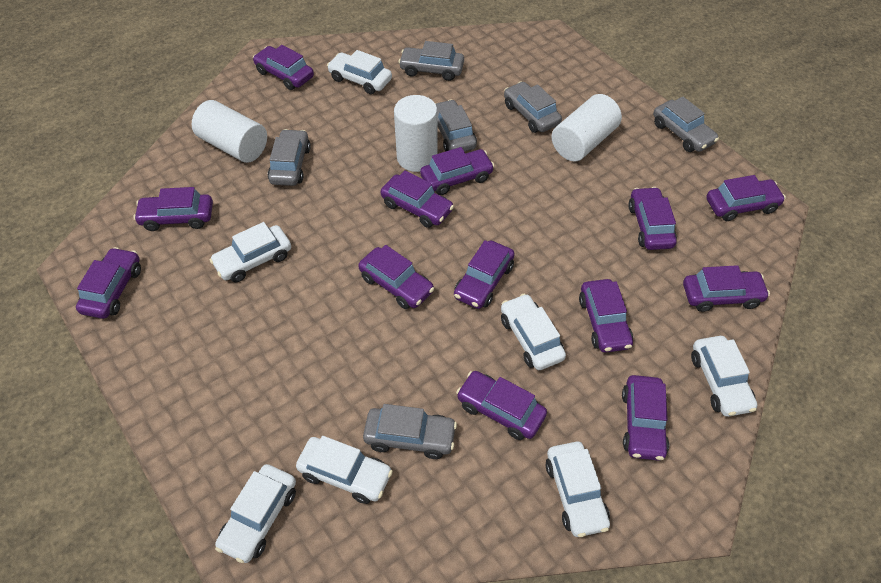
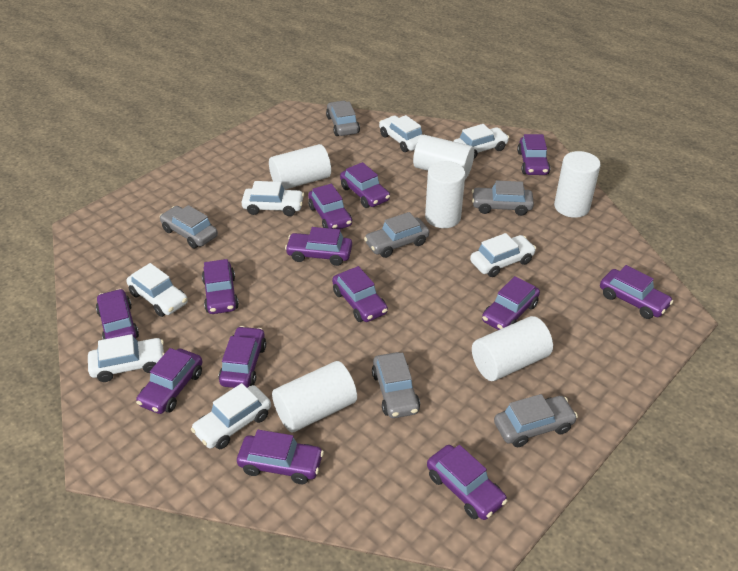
white cylinder: 3 -> 6

